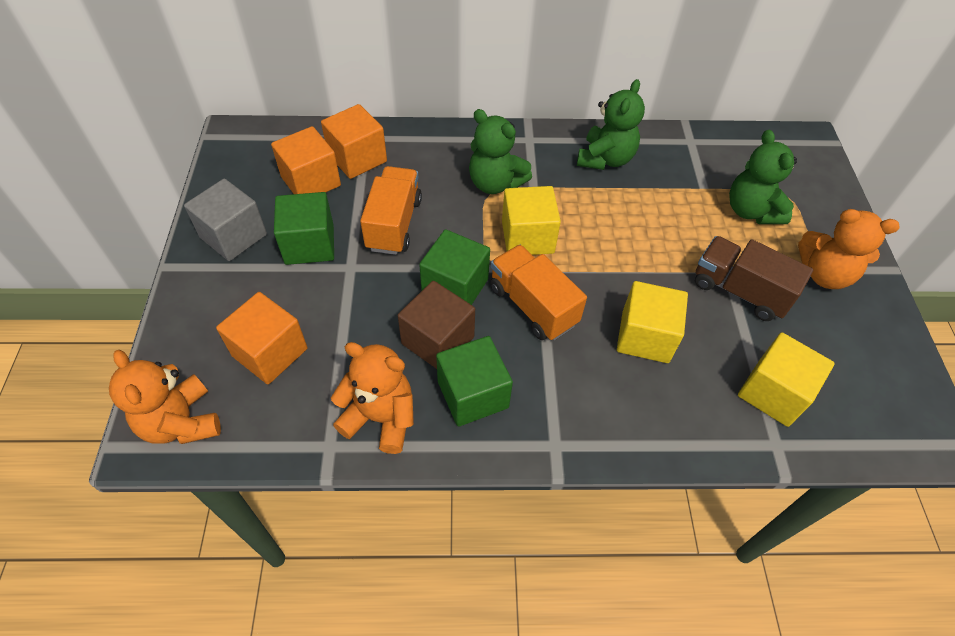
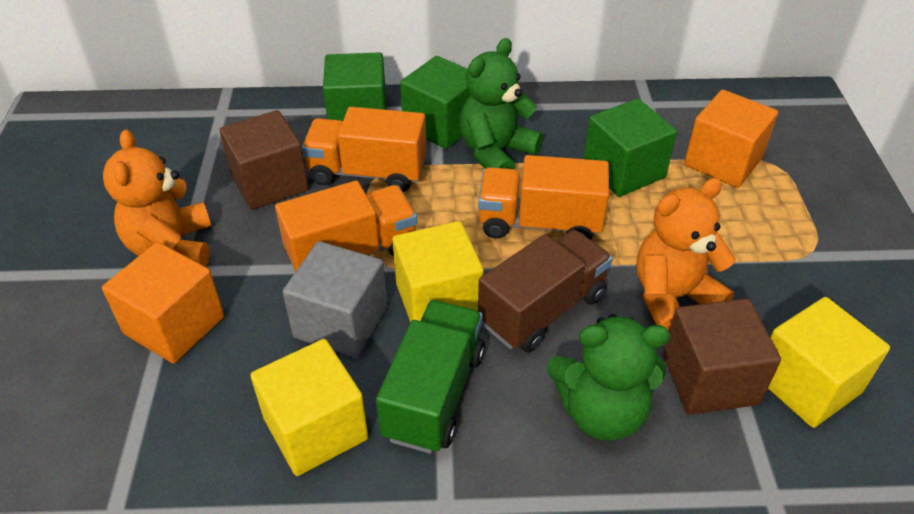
brown cube: 1 -> 2
green teddy bear: 3 -> 2
green truck: 0 -> 1
orange cube: 3 -> 2
orange teddy bear: 3 -> 2
orange truck: 2 -> 3

